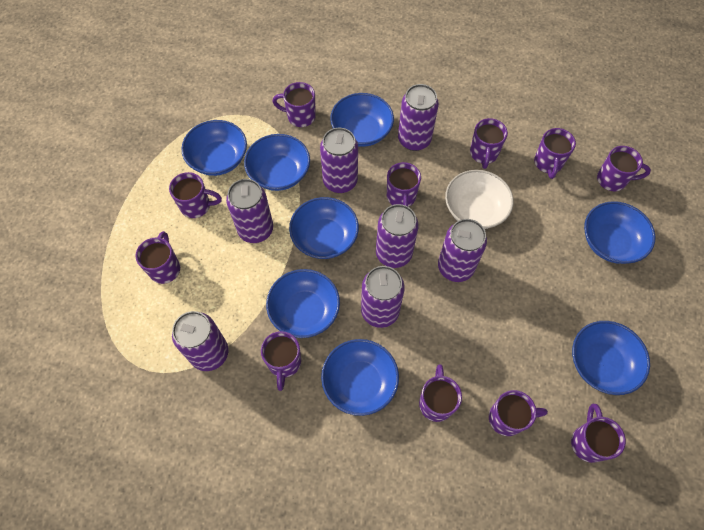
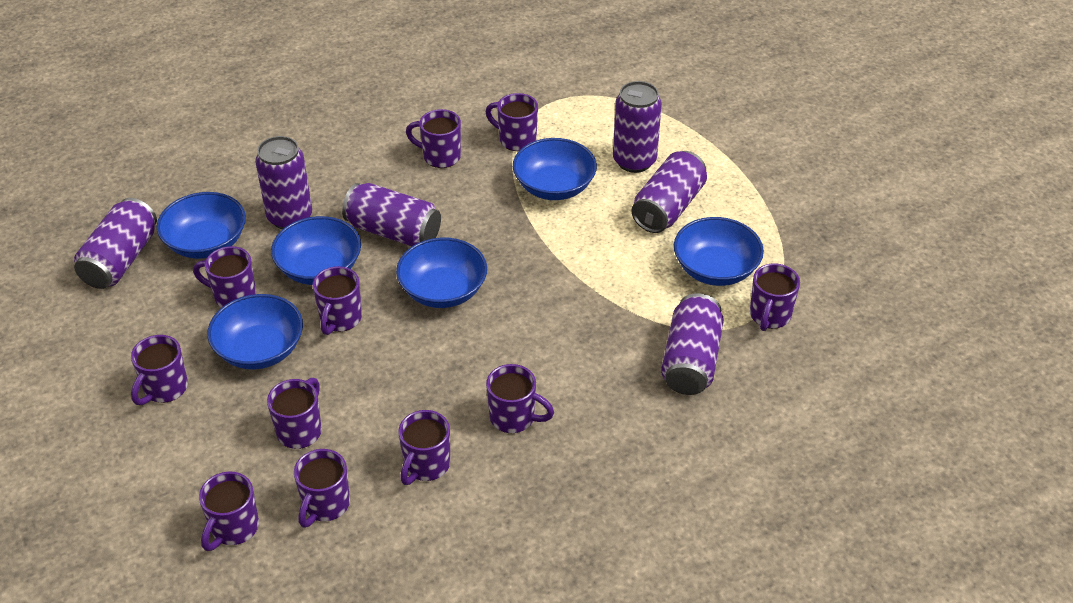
blue bowl: 8 -> 6
purple can: 7 -> 6
white bowl: 1 -> 0

